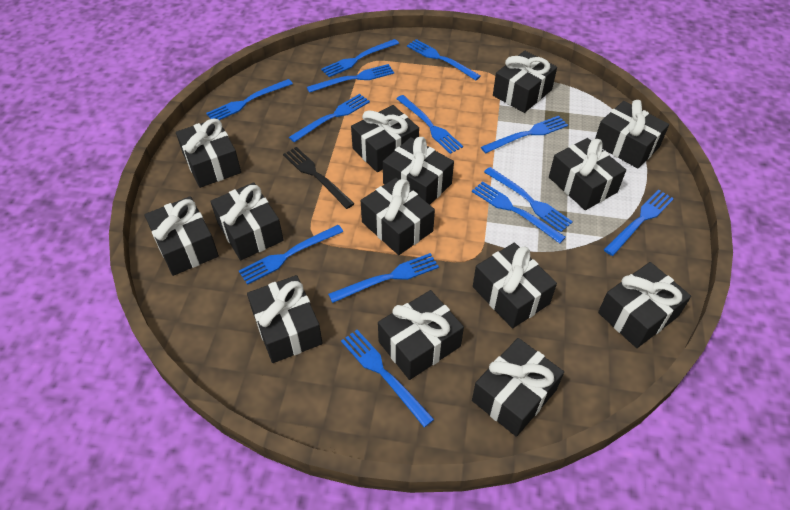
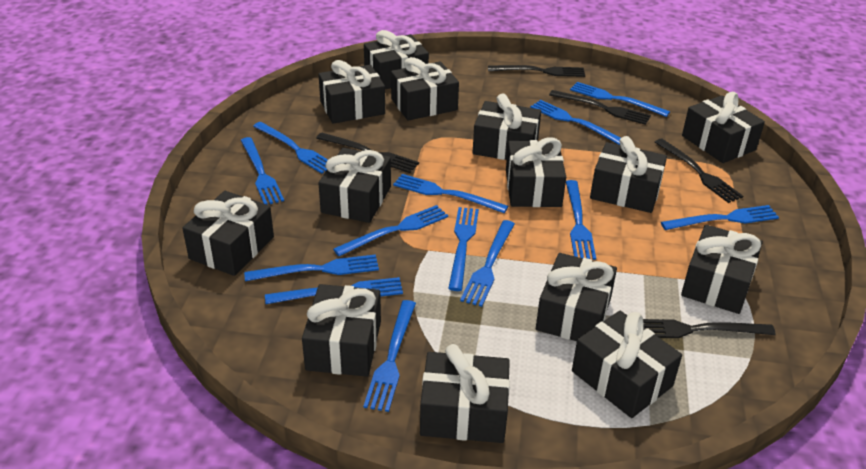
black fork: 1 -> 5

